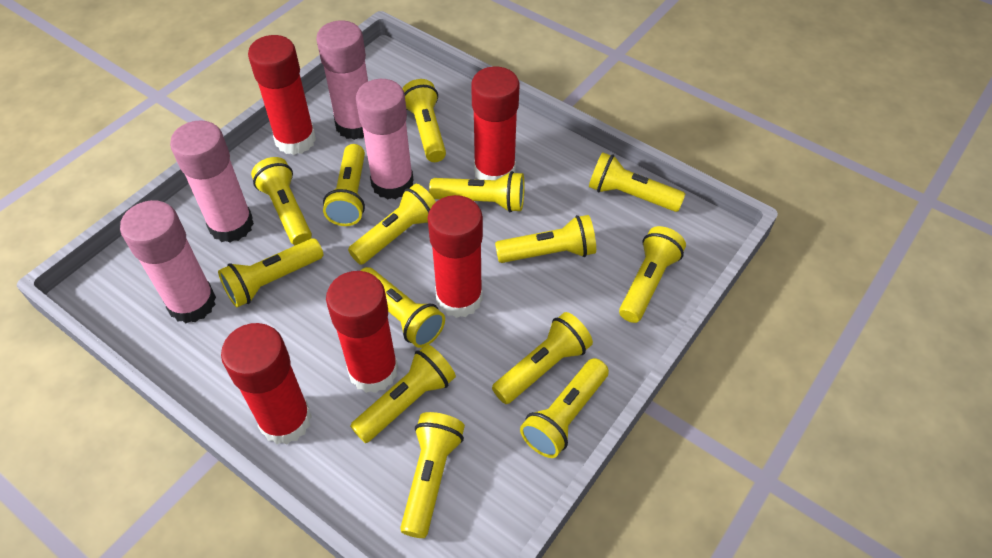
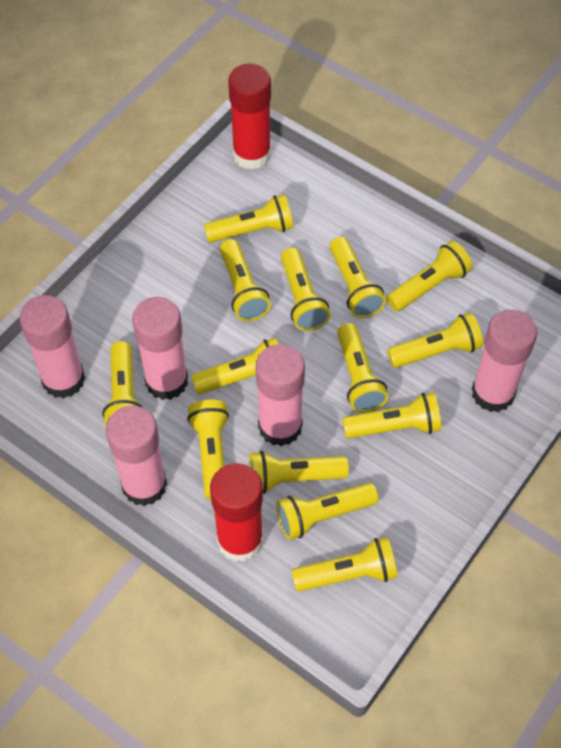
pink glue stick: 4 -> 5
red glue stick: 5 -> 2

